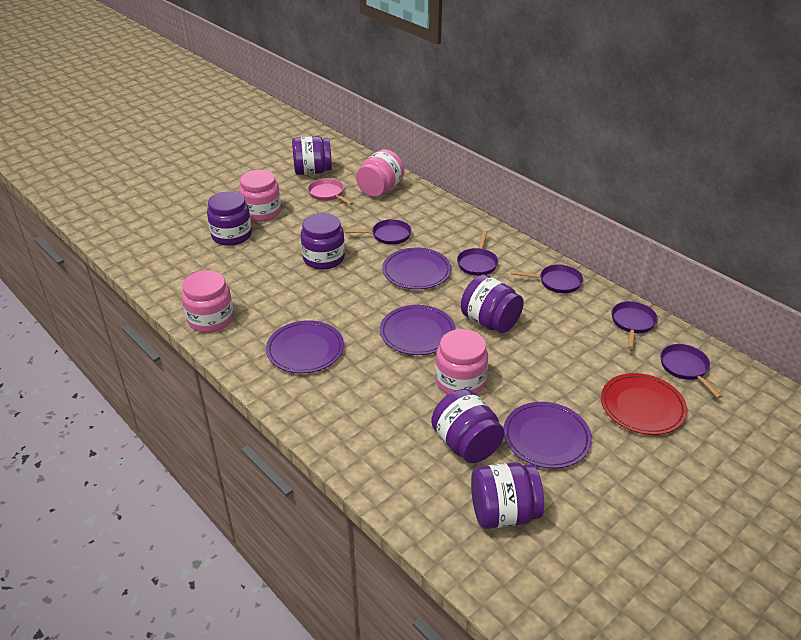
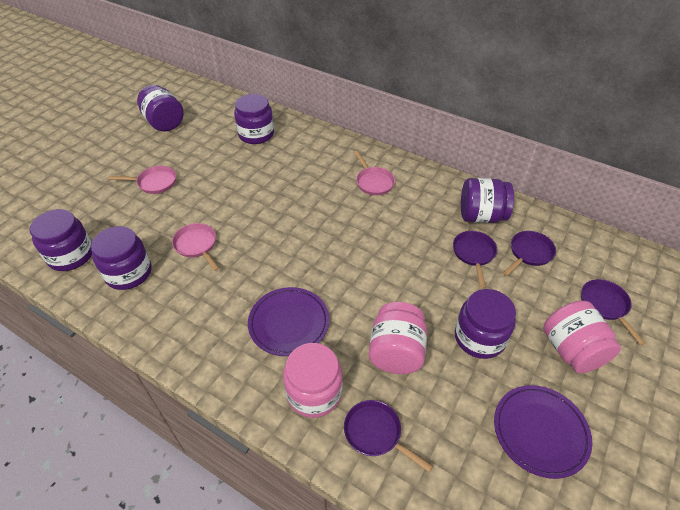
pink jar: 4 -> 3
pink pan: 1 -> 3
purple pan: 5 -> 4
purple plate: 4 -> 2
red plate: 1 -> 0

